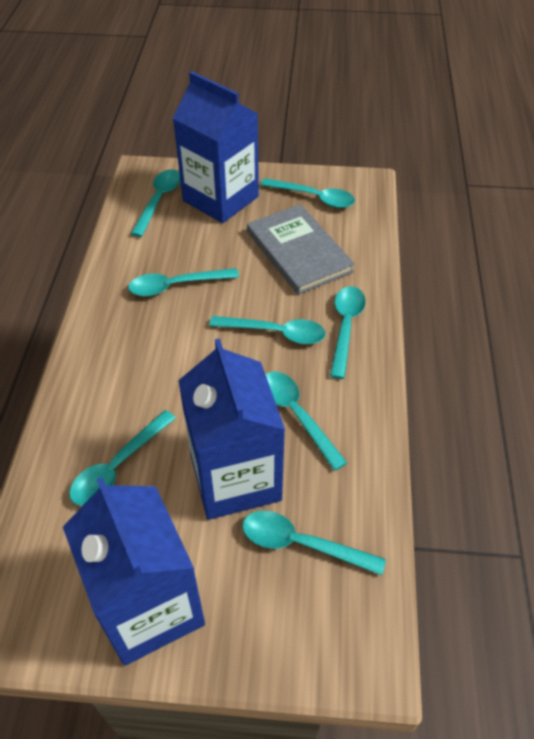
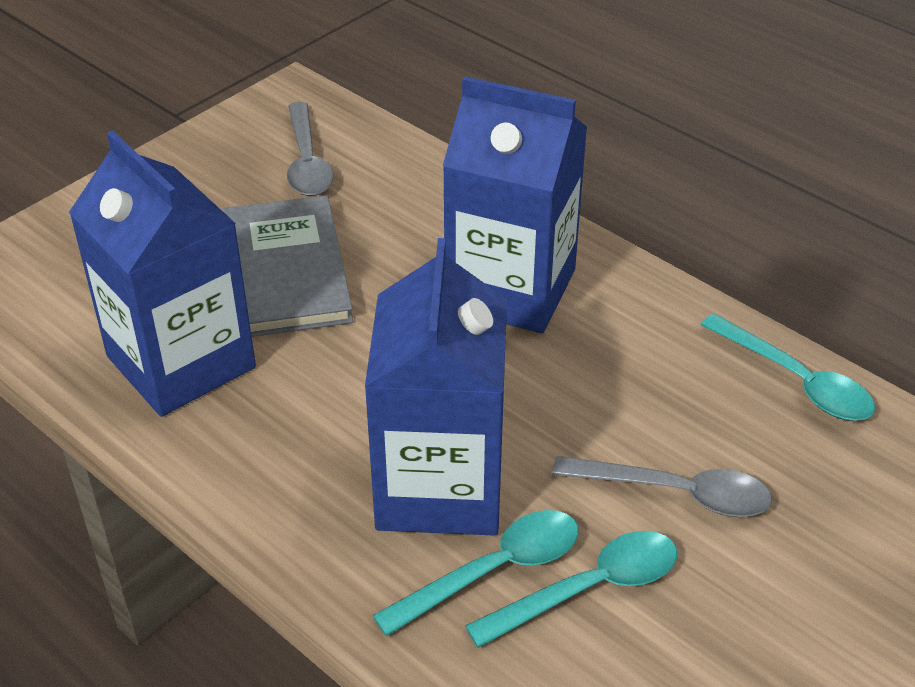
grey spoon: 0 -> 2
turquoise spoon: 8 -> 3

